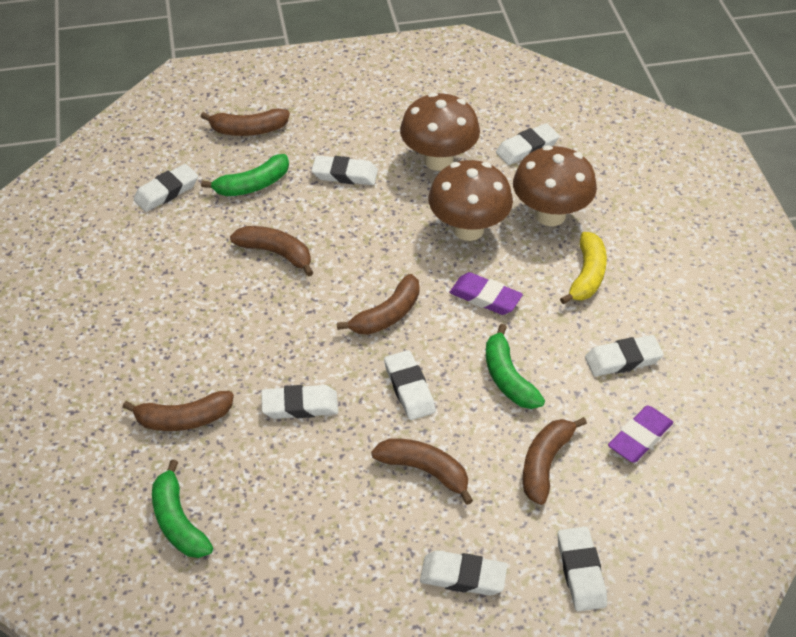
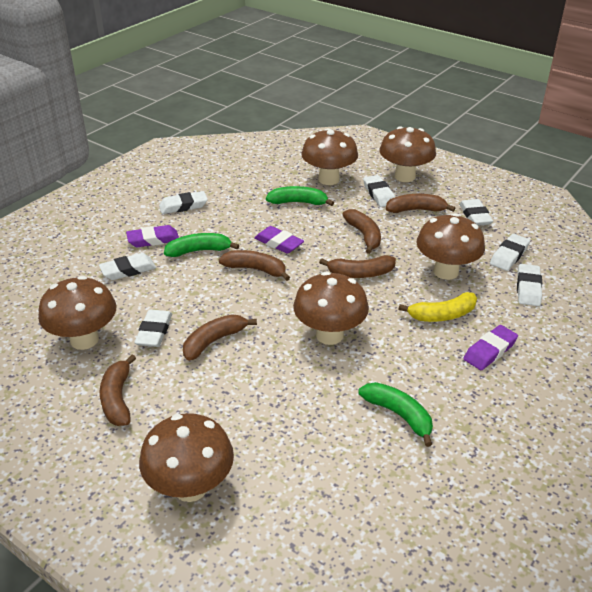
brown mushroom: 3 -> 6
purple eraser: 2 -> 3
white eraser: 8 -> 7

